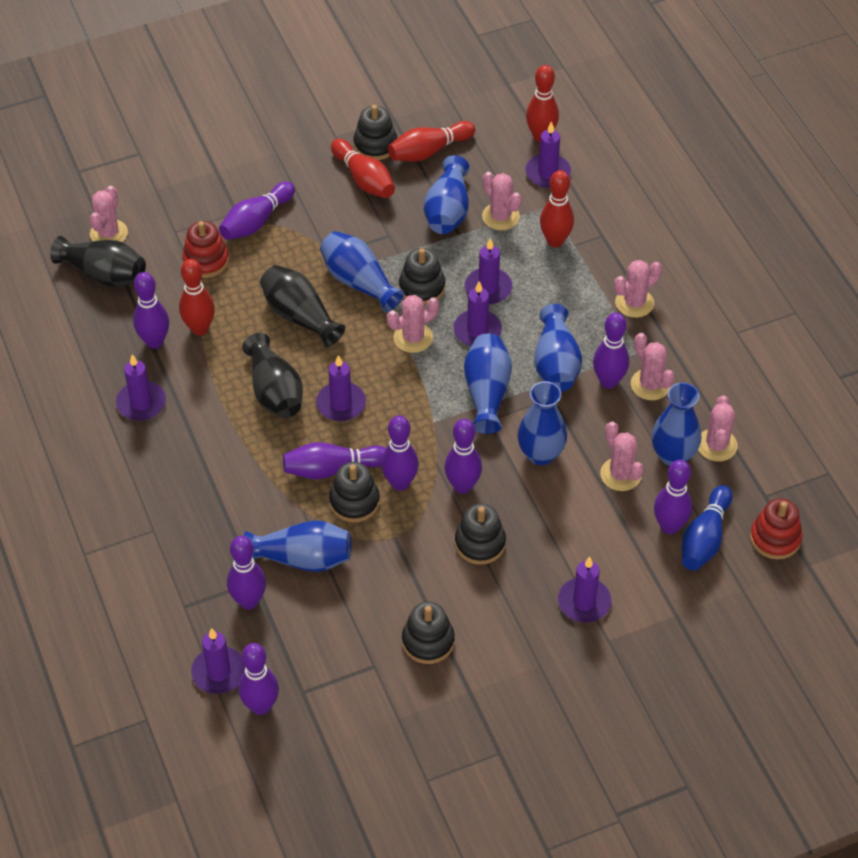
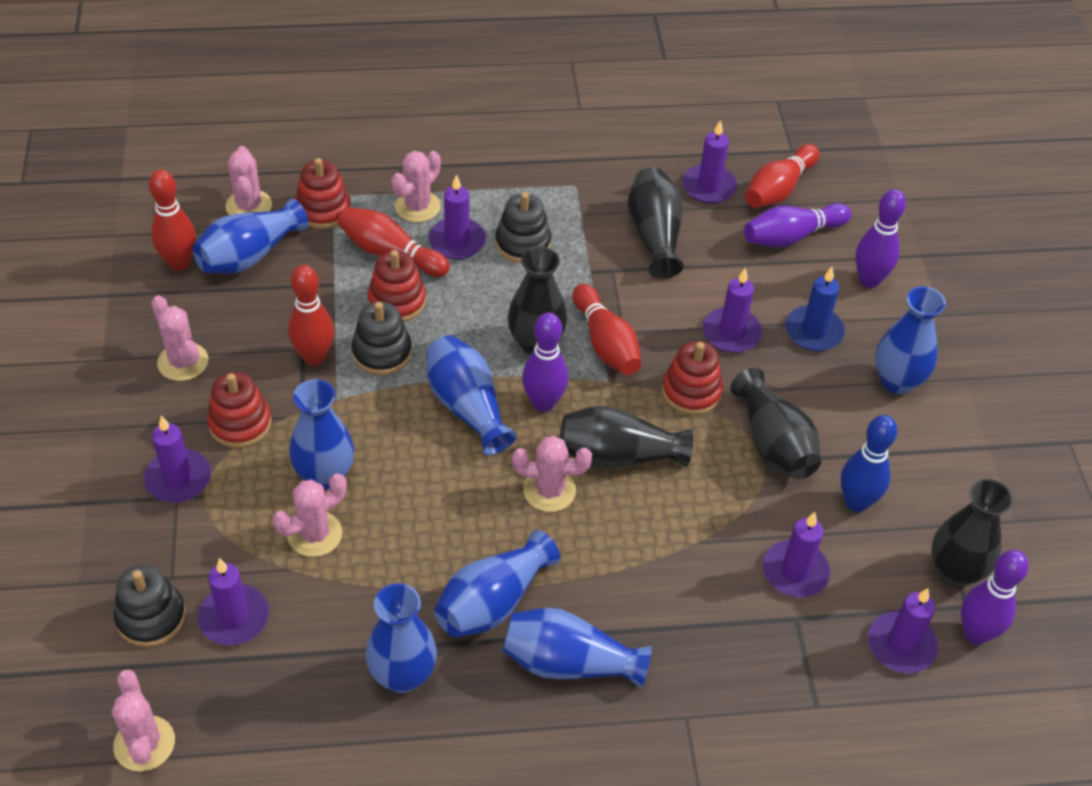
black stacking toy: 5 -> 3
black vase: 3 -> 5
blue candle: 0 -> 1
pink cactus: 7 -> 6
purple bowling pin: 9 -> 4
red stacking toy: 2 -> 4

